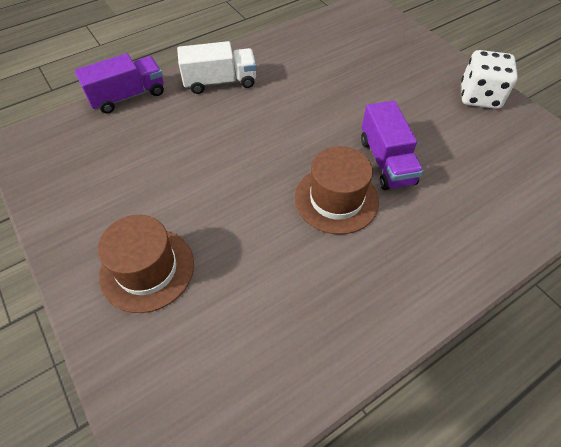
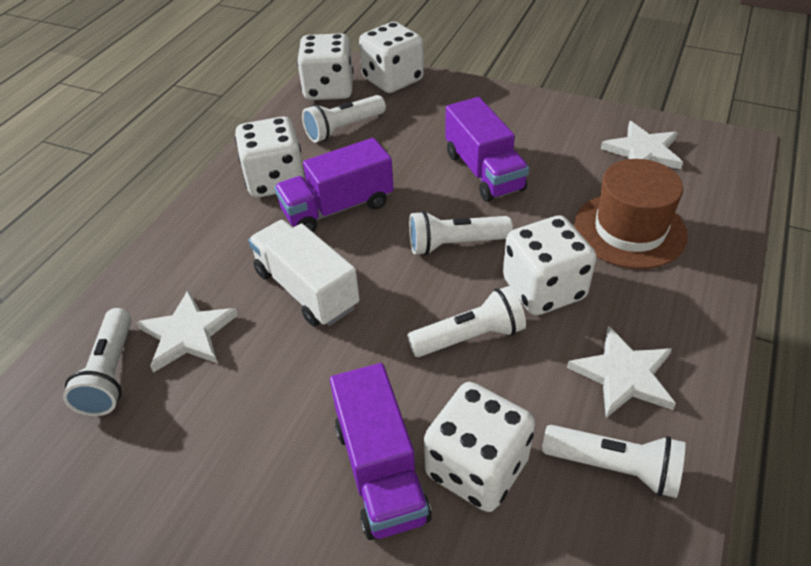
brown hat: 2 -> 1
purple truck: 2 -> 3
white dice: 1 -> 5
white flashlight: 0 -> 5
white star: 0 -> 3

